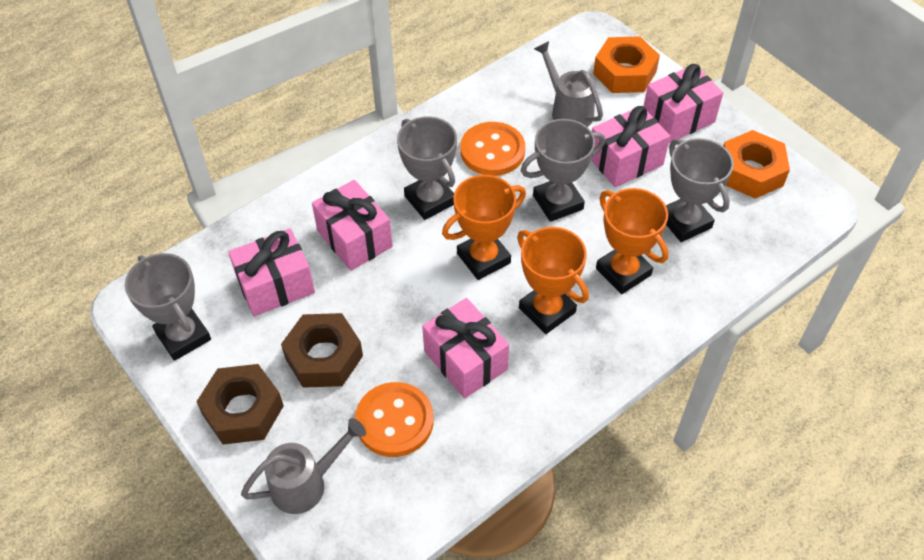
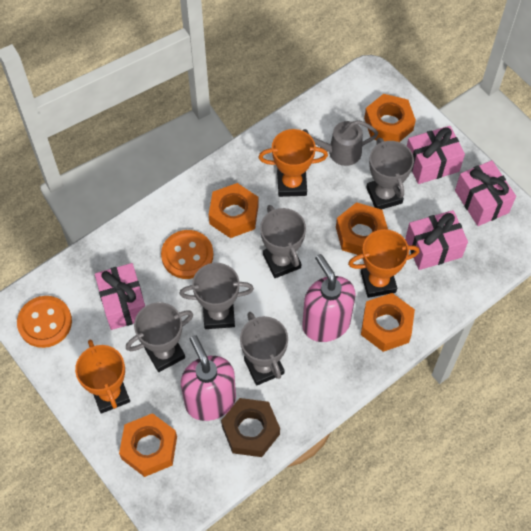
brown nut: 2 -> 1
grey trophy: 4 -> 5
grey watering can: 2 -> 1
orange nut: 2 -> 5
pink gift: 5 -> 4
pink soap dispenser: 0 -> 2

